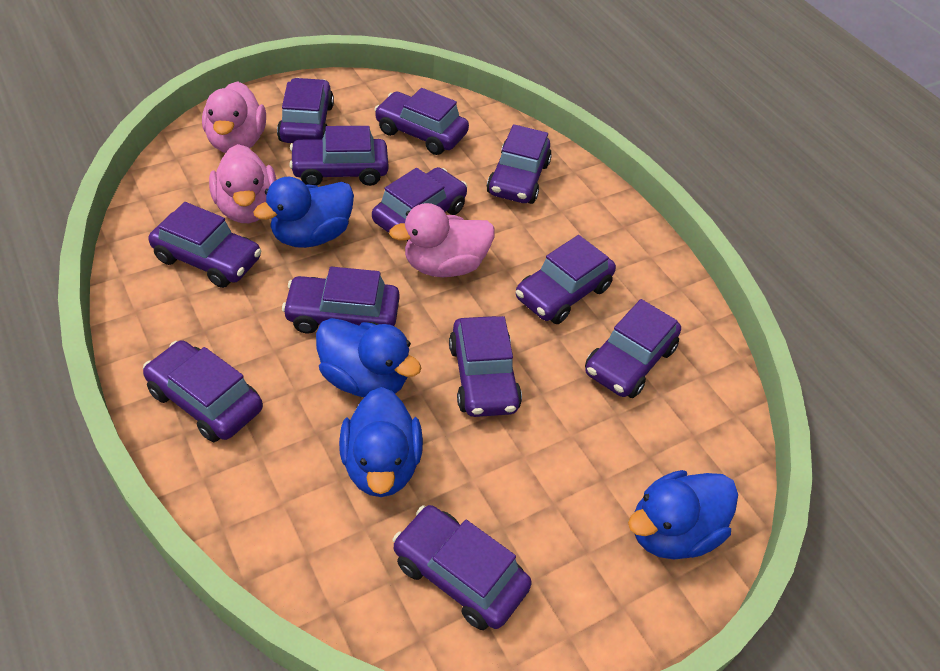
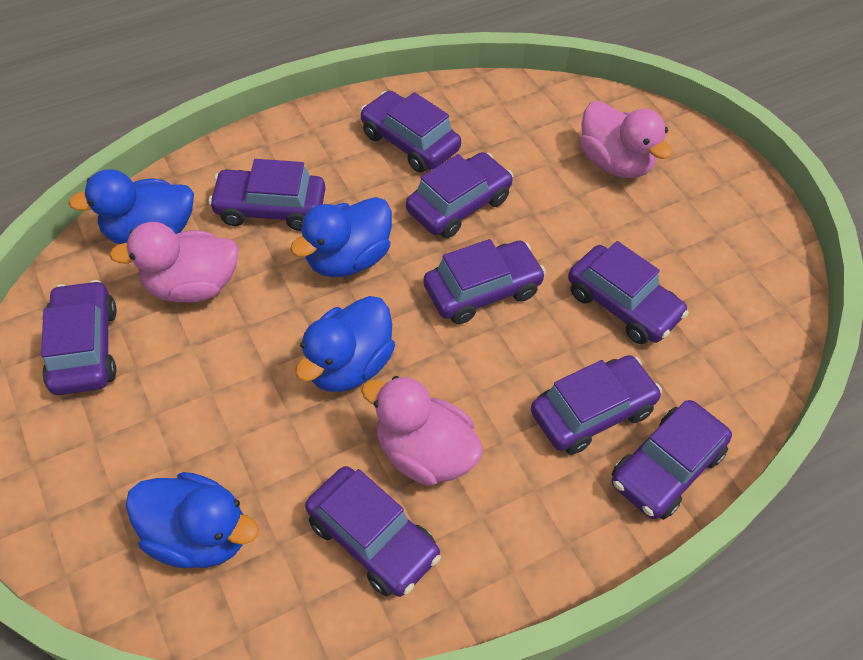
purple car: 12 -> 9

